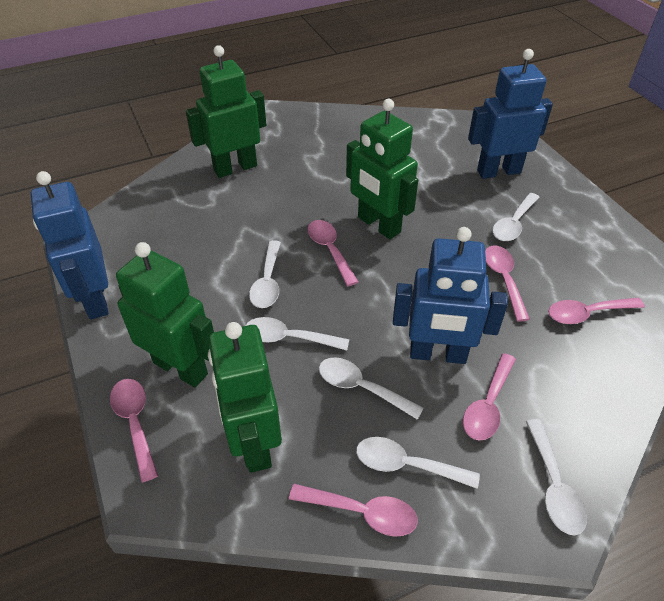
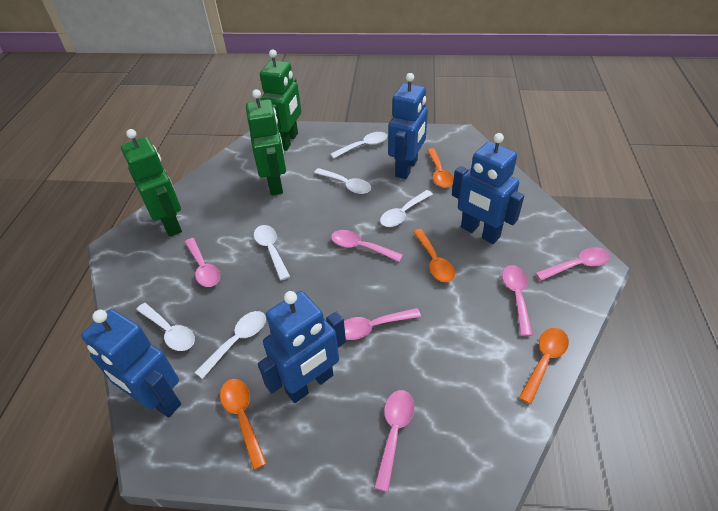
blue robot: 3 -> 4
green robot: 4 -> 3
orange spoon: 0 -> 4

